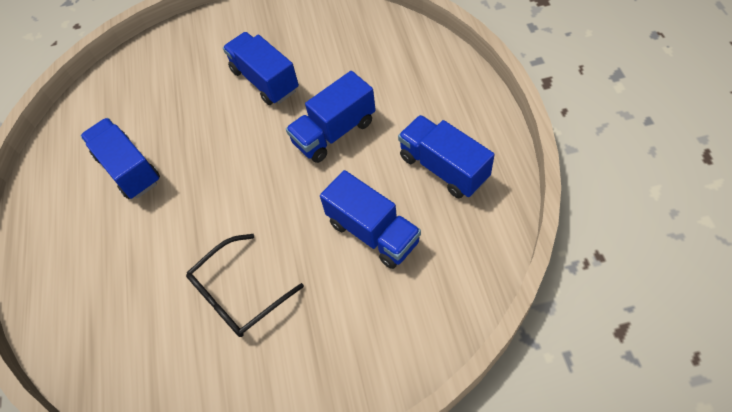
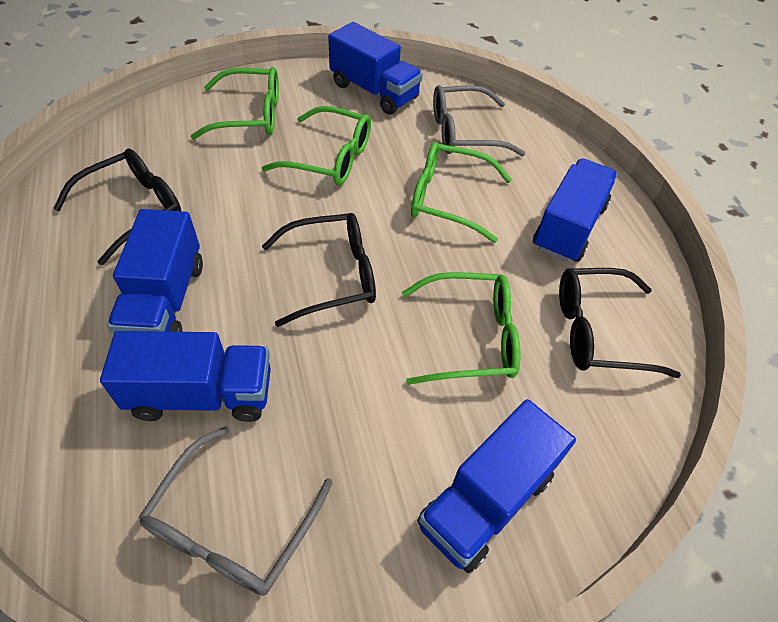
black glasses: 1 -> 3
green glasses: 0 -> 4
grey glasses: 0 -> 2

